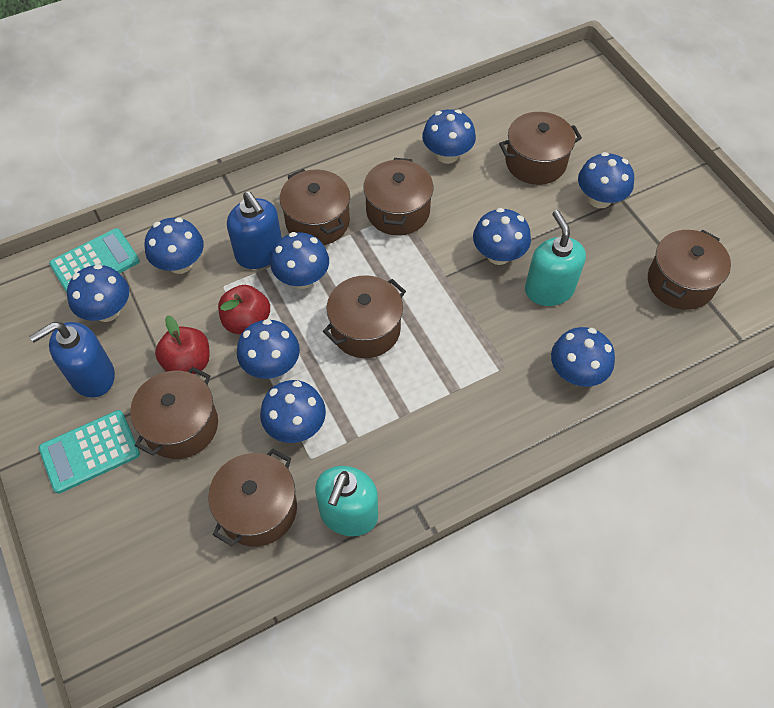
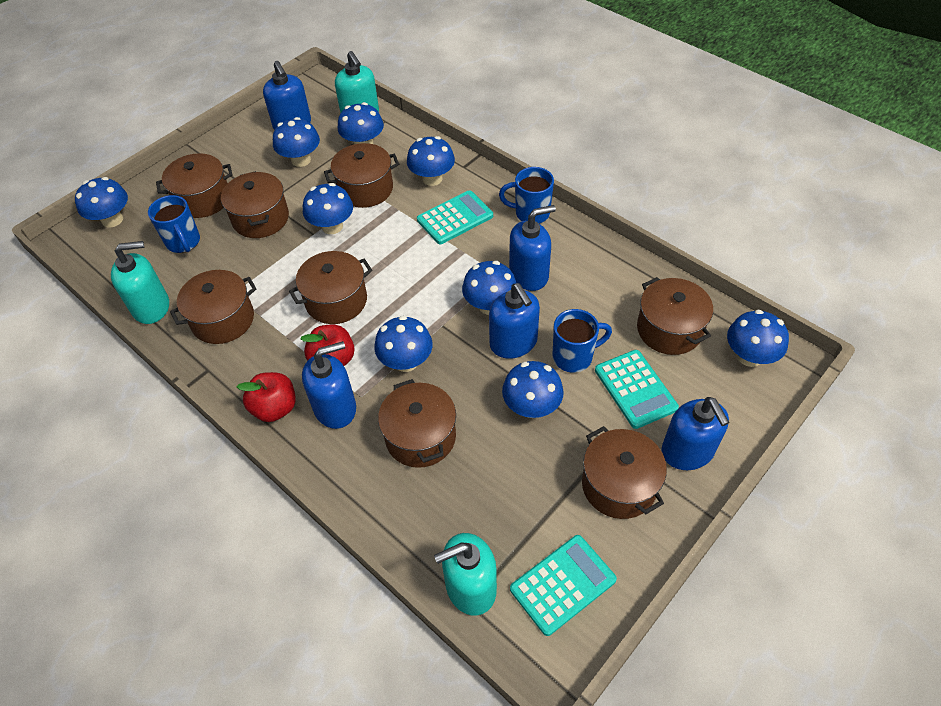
blue mug: 0 -> 3
blue soap dispenser: 2 -> 5
brown pot: 7 -> 8
turquoise calculator: 2 -> 3
turquoise soap dispenser: 2 -> 3

